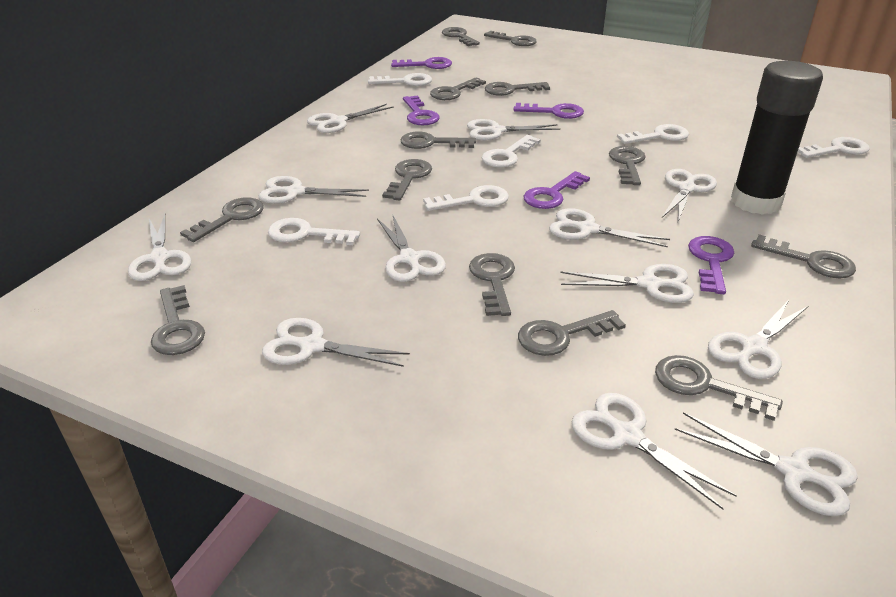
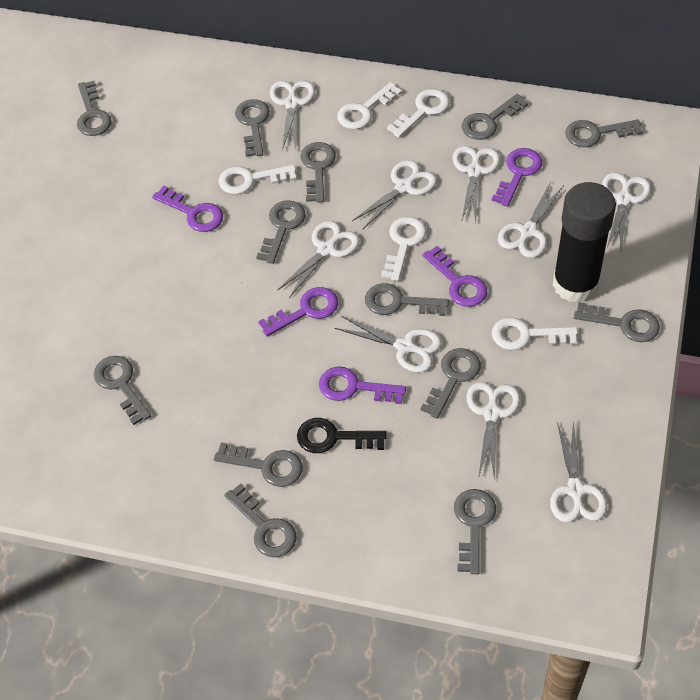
black key: 0 -> 1
white key: 6 -> 5
white scissors: 12 -> 9

